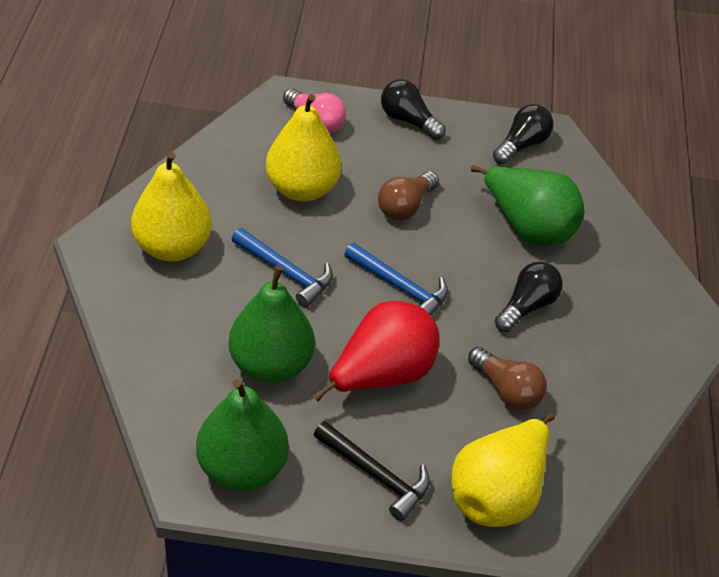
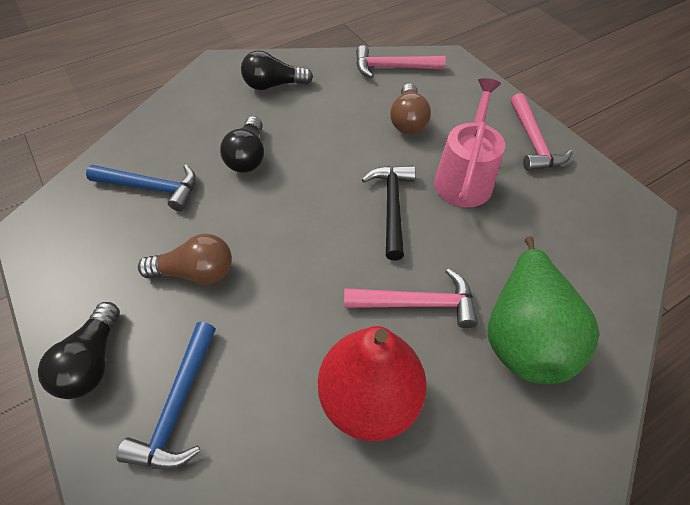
green pear: 3 -> 1
pink hammer: 0 -> 3
pink light bulb: 1 -> 0
pink watering can: 0 -> 1
yellow pear: 3 -> 0

